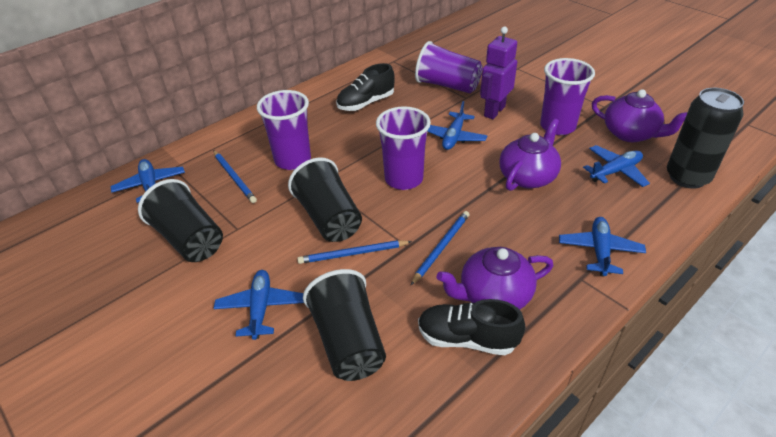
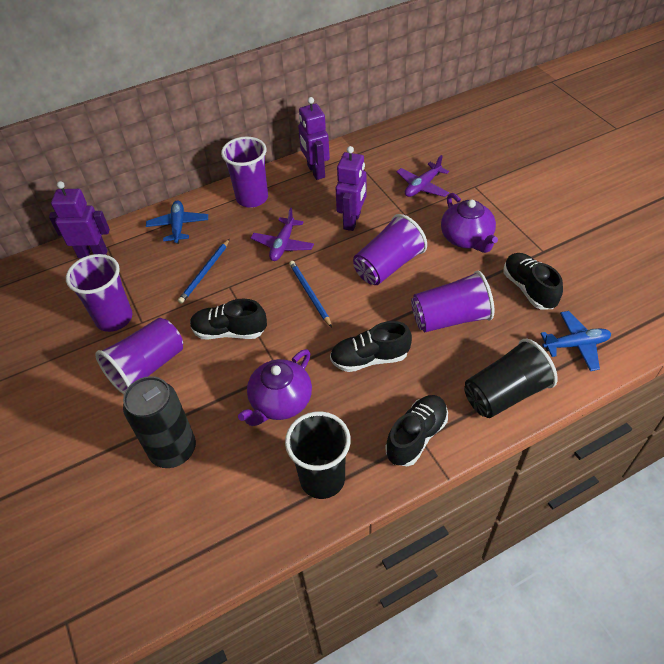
black cup: 3 -> 2
black shoe: 2 -> 4
blue pencil: 3 -> 2
blue plane: 5 -> 2
purple cup: 4 -> 5
purple plane: 0 -> 2
purple robot: 1 -> 3
purple teapot: 3 -> 2

